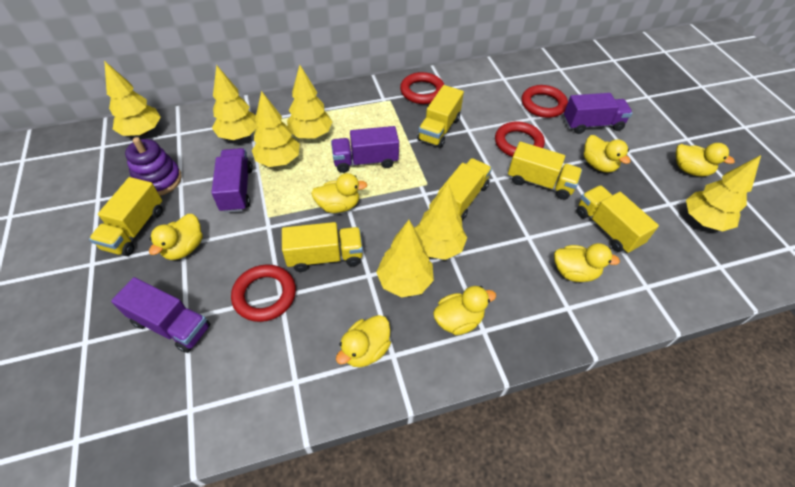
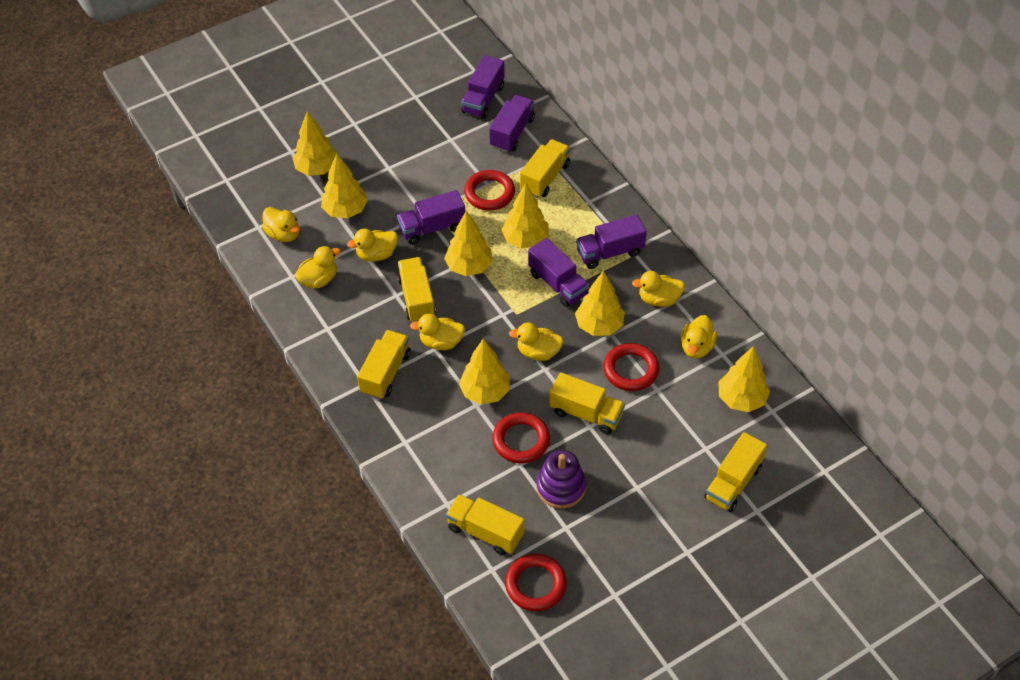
purple truck: 4 -> 5

